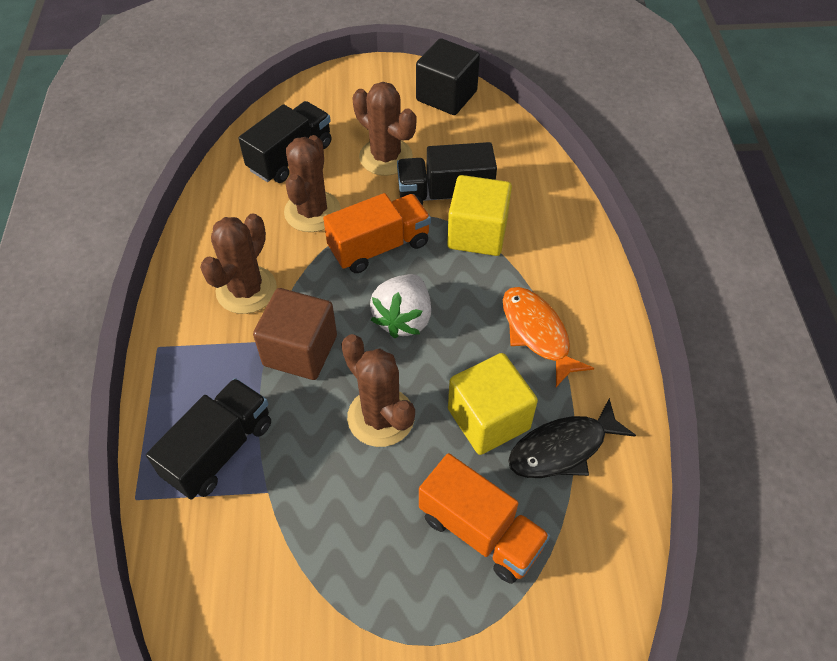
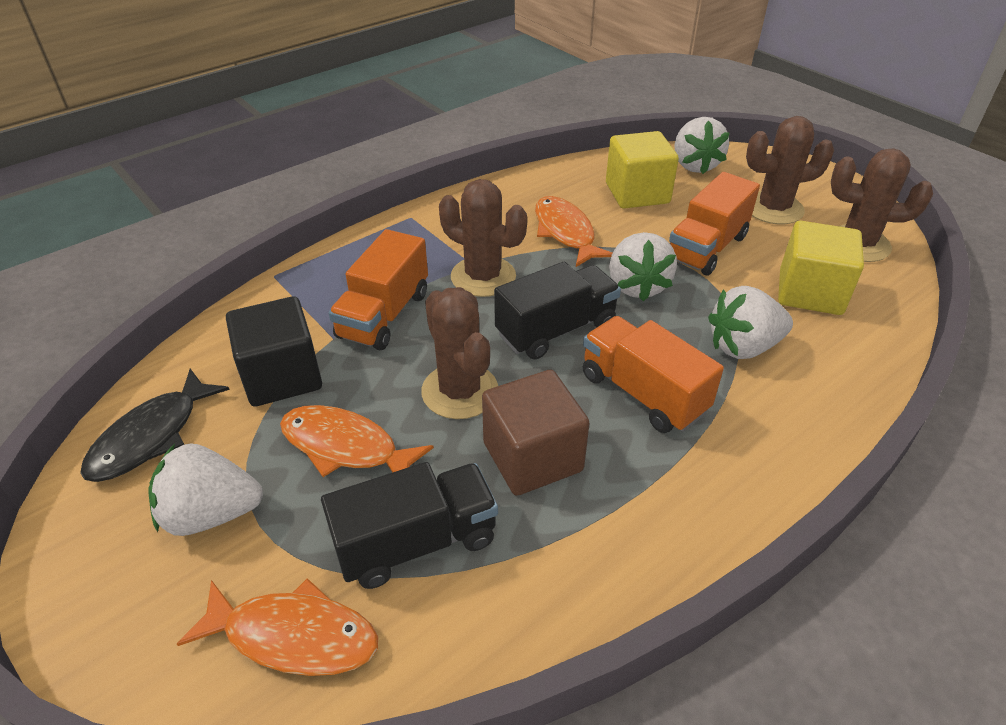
black truck: 3 -> 2
orange fish: 1 -> 3
orange truck: 2 -> 3
white strawberry: 1 -> 4

